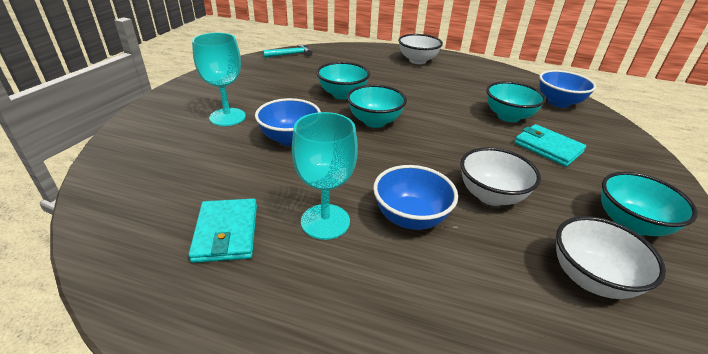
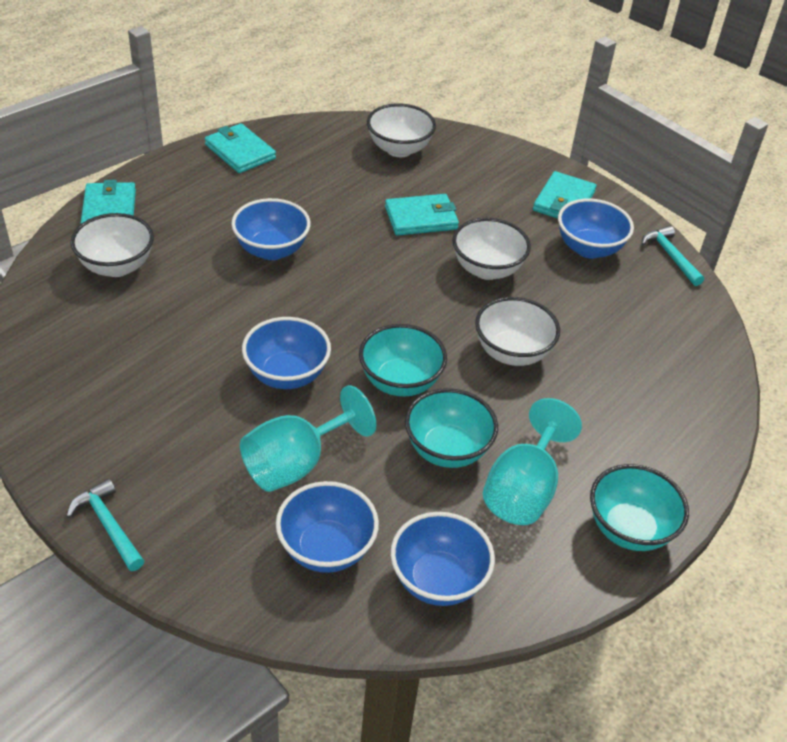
blue bowl: 3 -> 5
turquoise bowl: 4 -> 3
turquoise hammer: 1 -> 2
turquoise wallet: 2 -> 4
white bowl: 3 -> 4

